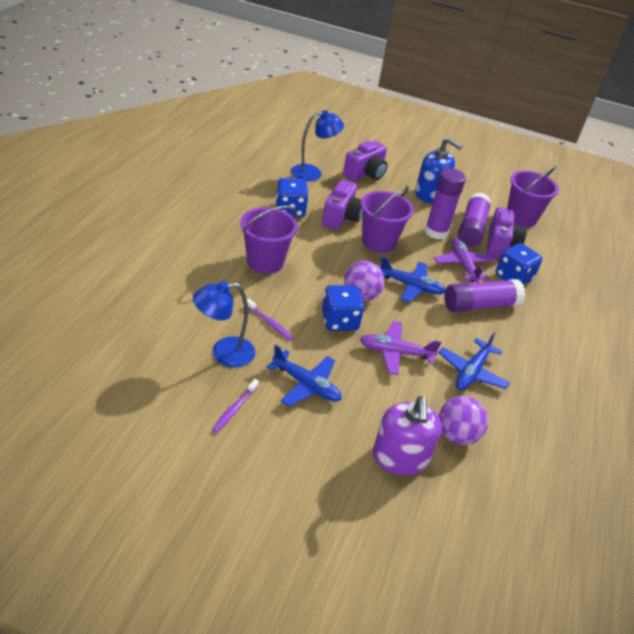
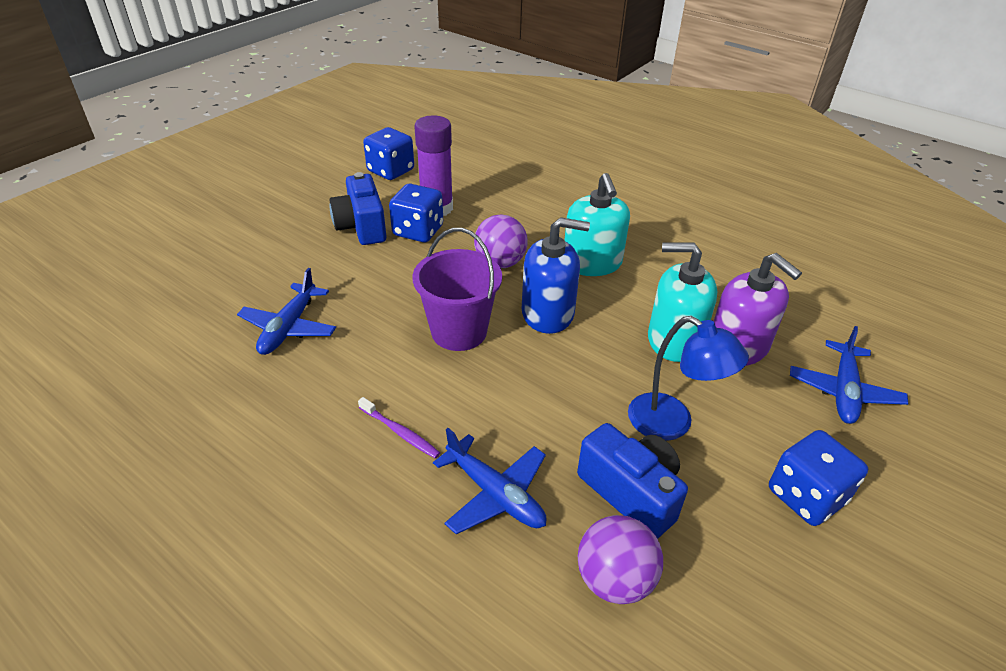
blue camera: 0 -> 2
blue lamp: 2 -> 1
purple bucket: 3 -> 1
purple camera: 3 -> 0
purple glue stick: 3 -> 1
purple plane: 2 -> 0
purple toothbrush: 2 -> 1
turquoise soap dispenser: 0 -> 2

